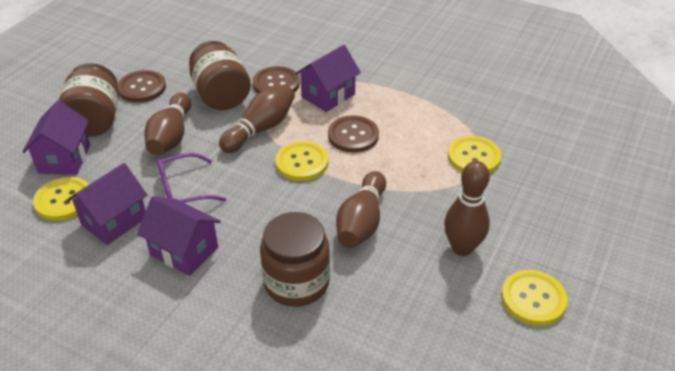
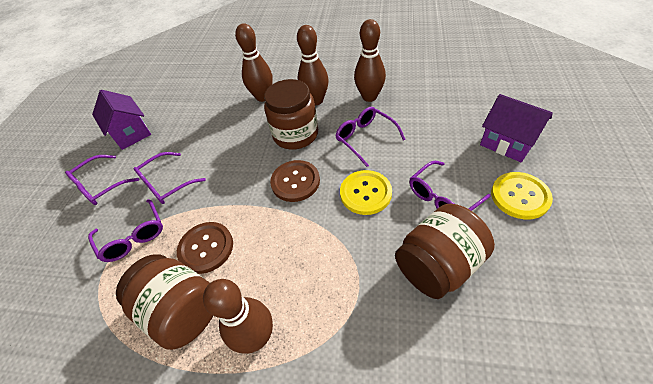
brown button: 3 -> 2
purple glasses: 1 -> 5
purple house: 4 -> 2
yellow button: 4 -> 2

